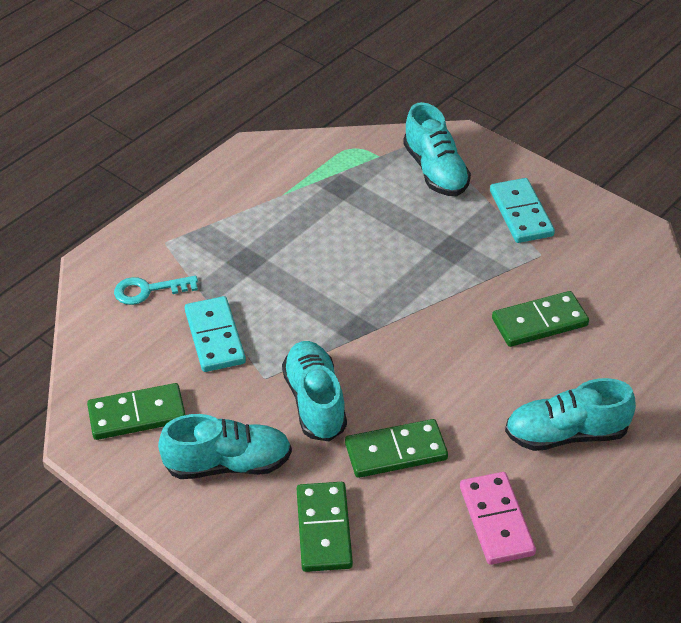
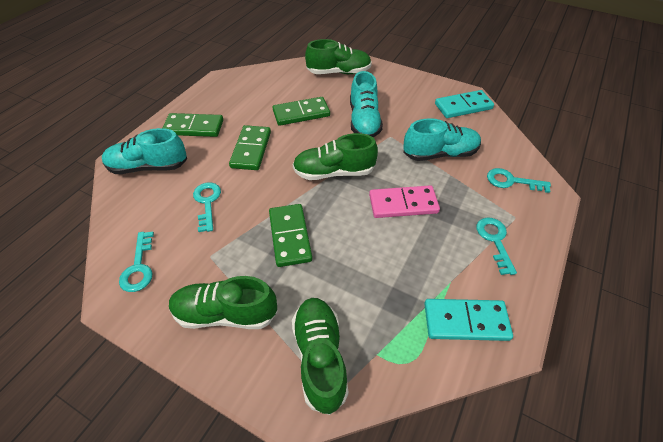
green shoe: 0 -> 4
turquoise key: 1 -> 4
turquoise shoe: 4 -> 3

